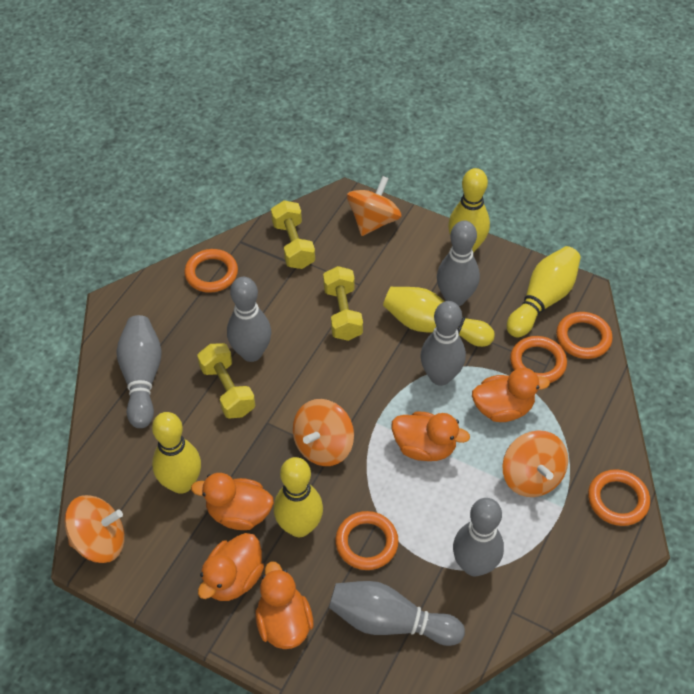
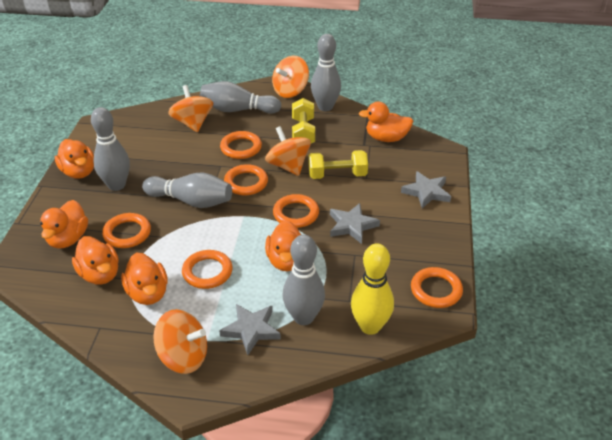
grey bowling pin: 6 -> 5
grey star: 0 -> 3
orange duck: 5 -> 6
orange ring: 5 -> 6
yellow bowling pin: 5 -> 1
yellow dumbbell: 3 -> 2

